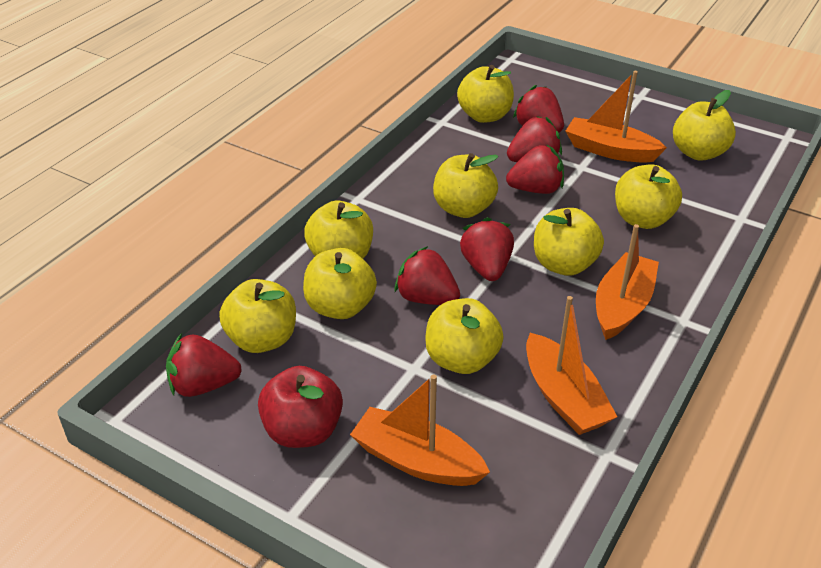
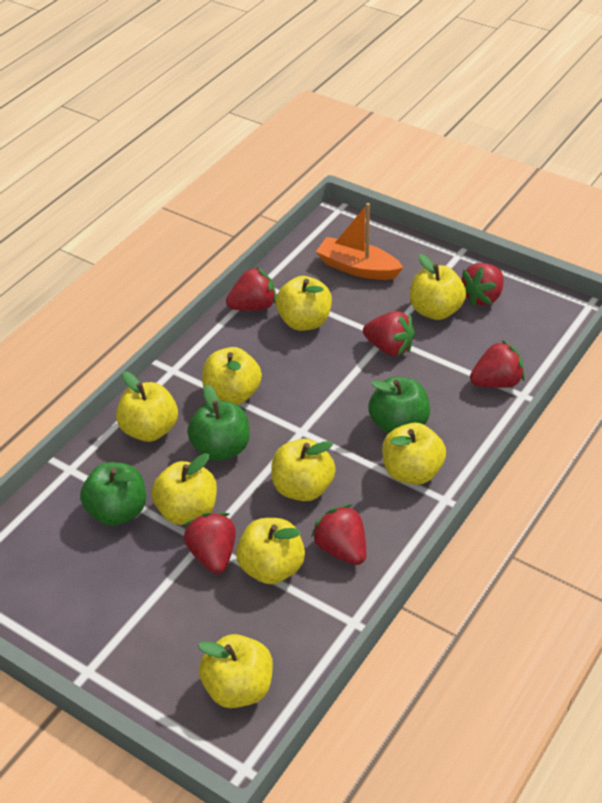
green apple: 0 -> 3
orange boat: 4 -> 1
red apple: 1 -> 0

